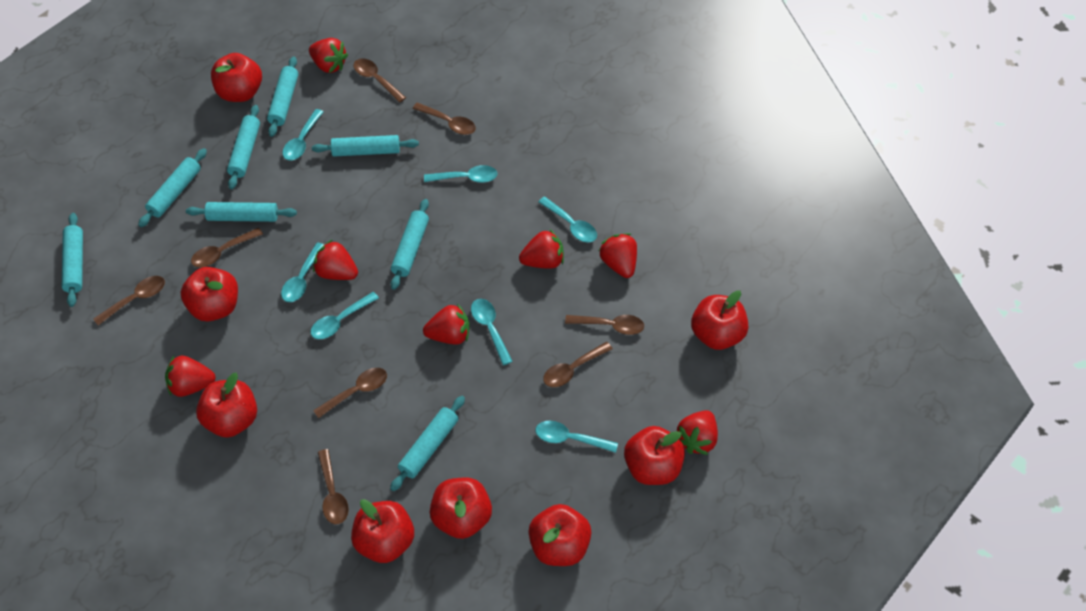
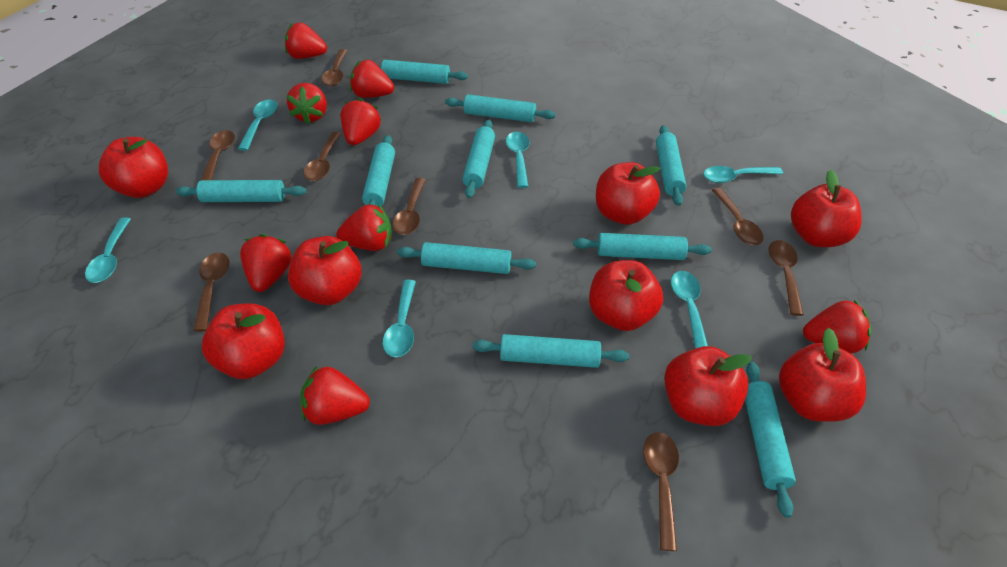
red strawberry: 7 -> 8
turquoise rolling pin: 8 -> 10
turquoise spoon: 7 -> 6

